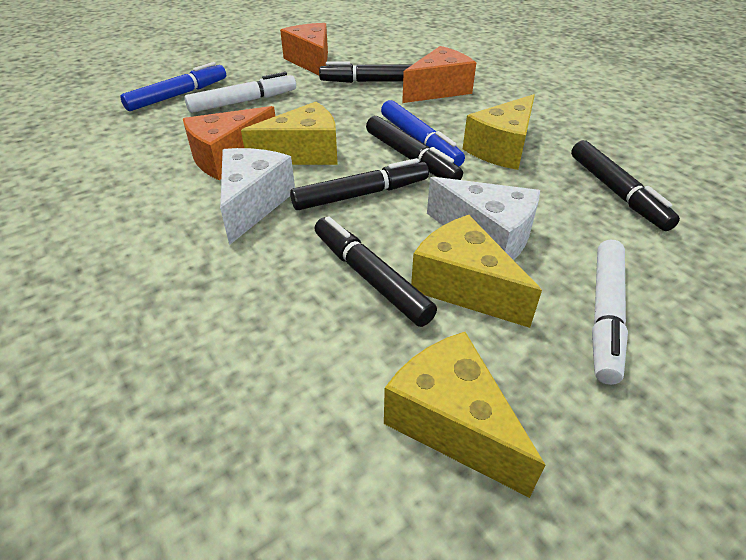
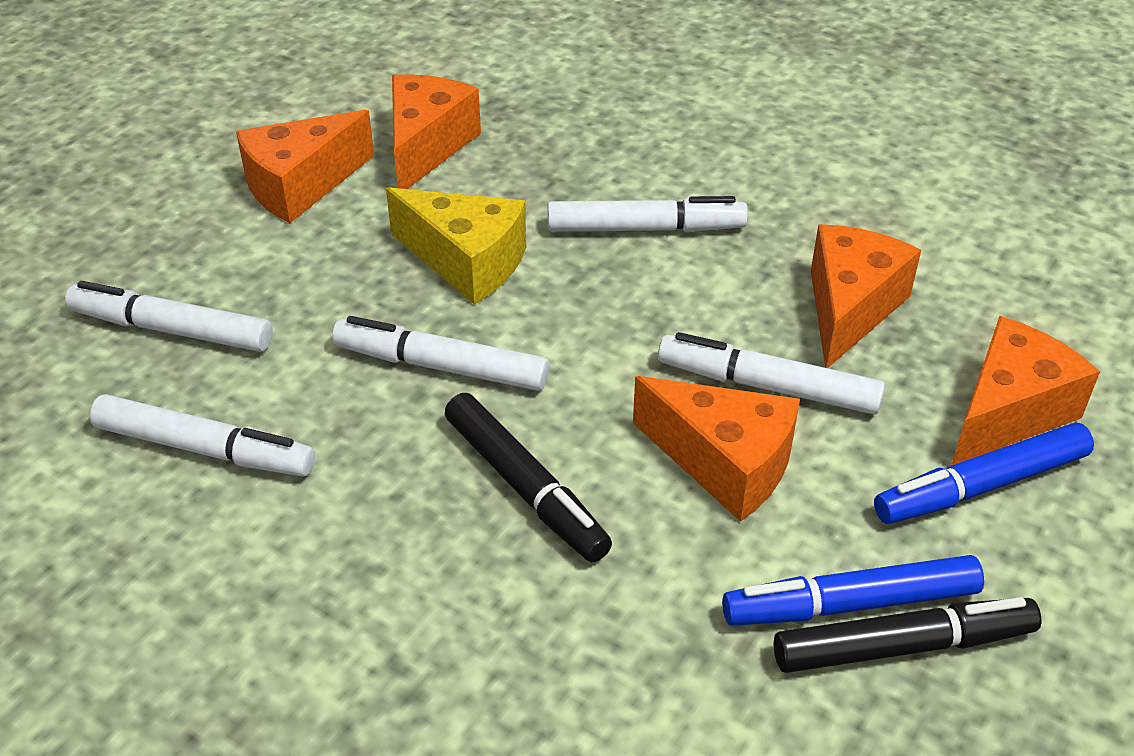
black marker: 5 -> 2
orange cheese: 3 -> 5
white cheese: 2 -> 0
white marker: 2 -> 5
yellow cheese: 4 -> 1

